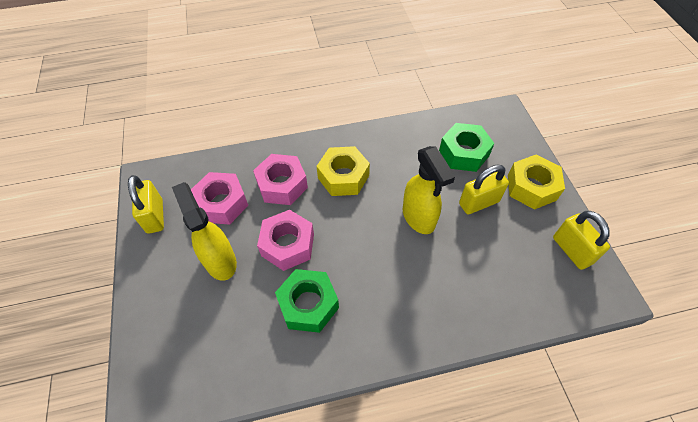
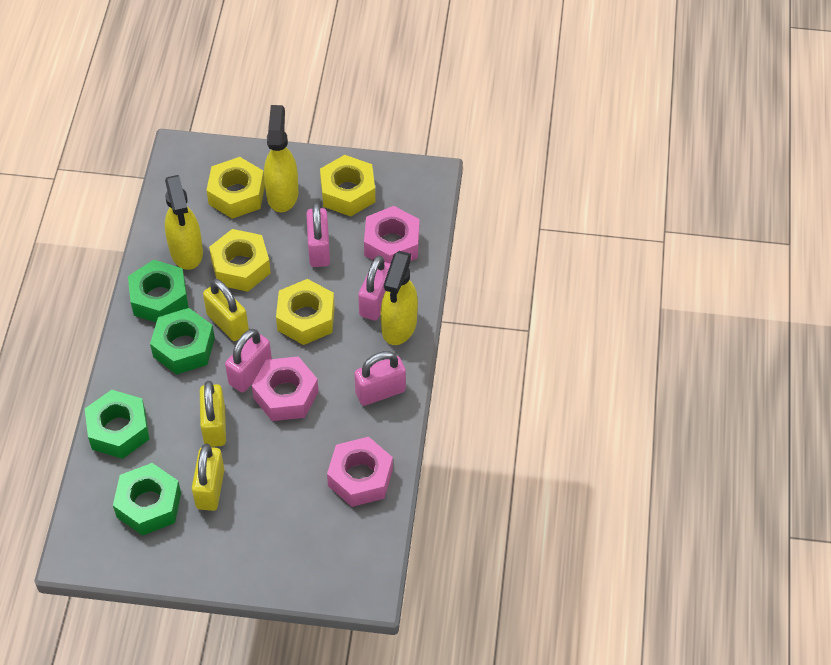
green nut: 2 -> 4
pink padlock: 0 -> 4
yellow nut: 2 -> 4
yellow spray bottle: 2 -> 3

